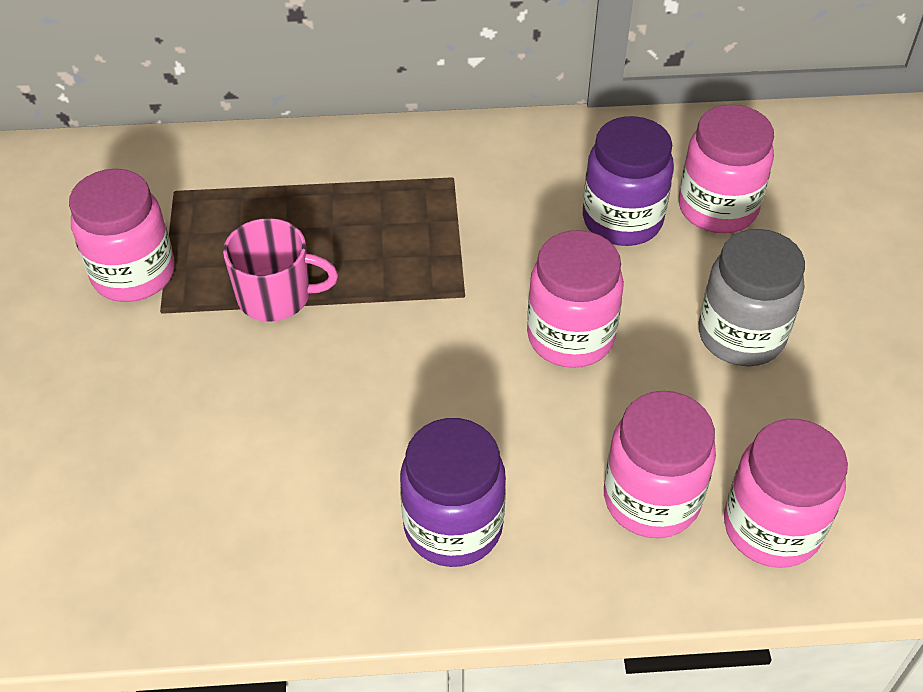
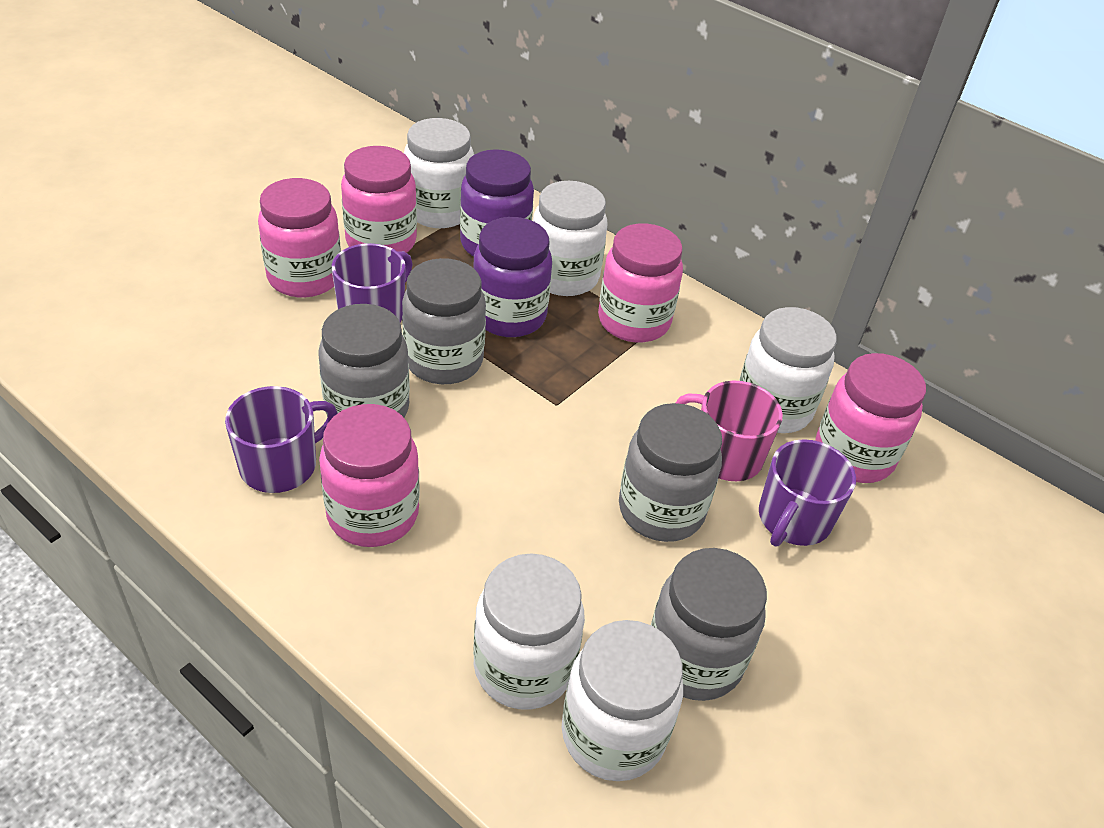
grey jar: 1 -> 4
purple mug: 0 -> 3
white jar: 0 -> 5

